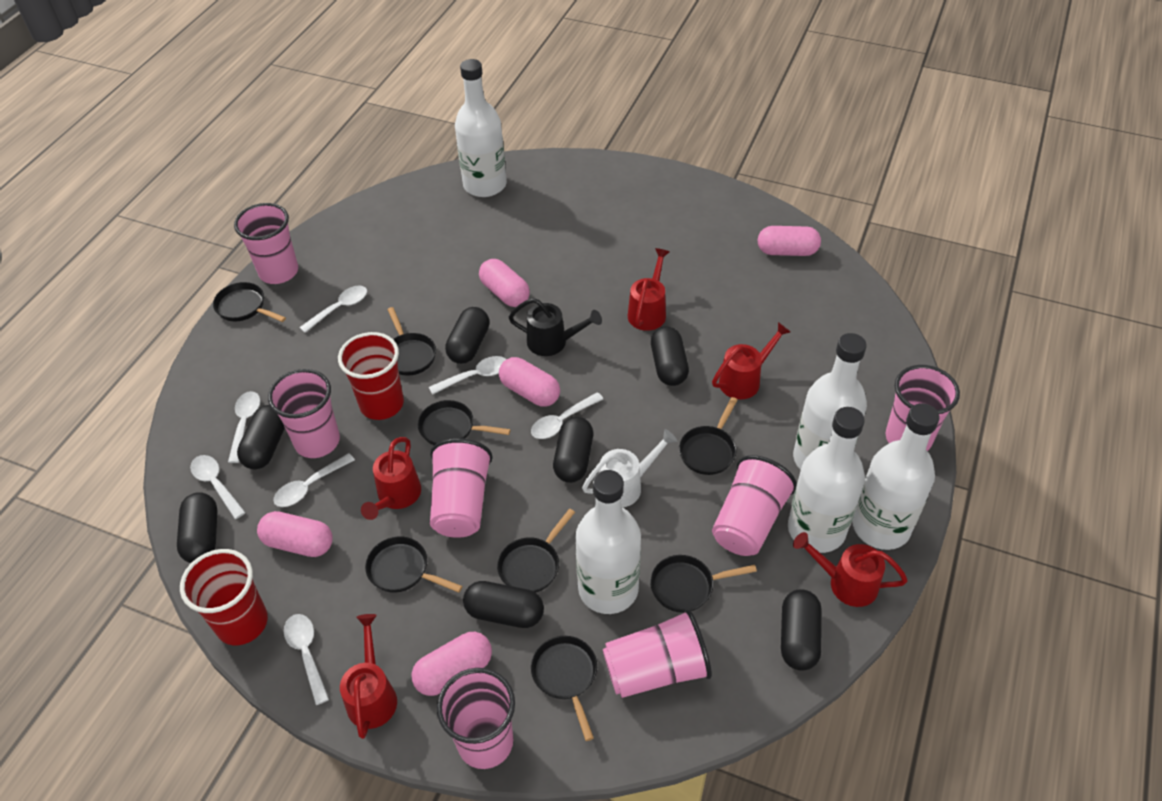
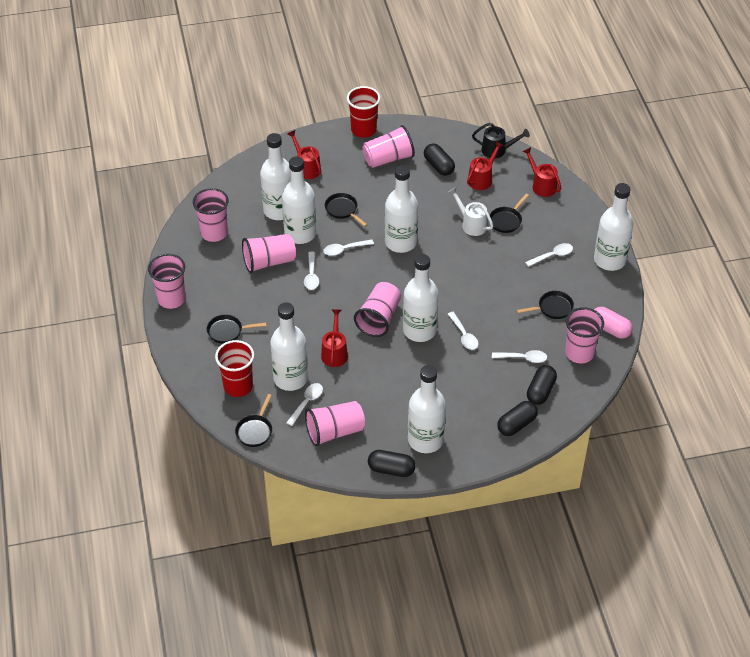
black capsule: 7 -> 4
black pan: 8 -> 5
pink capsule: 5 -> 1
red watering can: 5 -> 4
white bottle: 5 -> 7
white spoon: 7 -> 6

